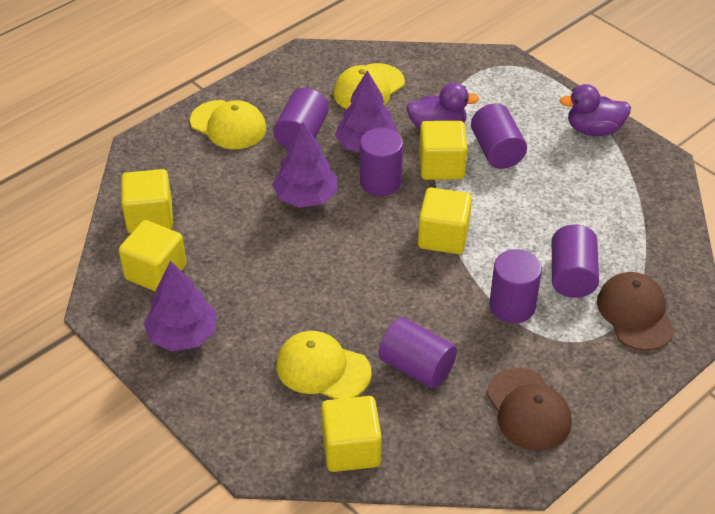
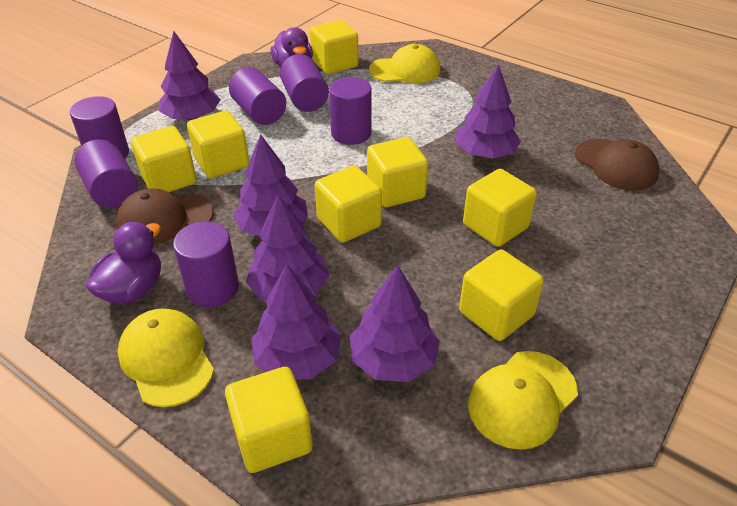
purple tree: 3 -> 6
yellow cube: 5 -> 8

